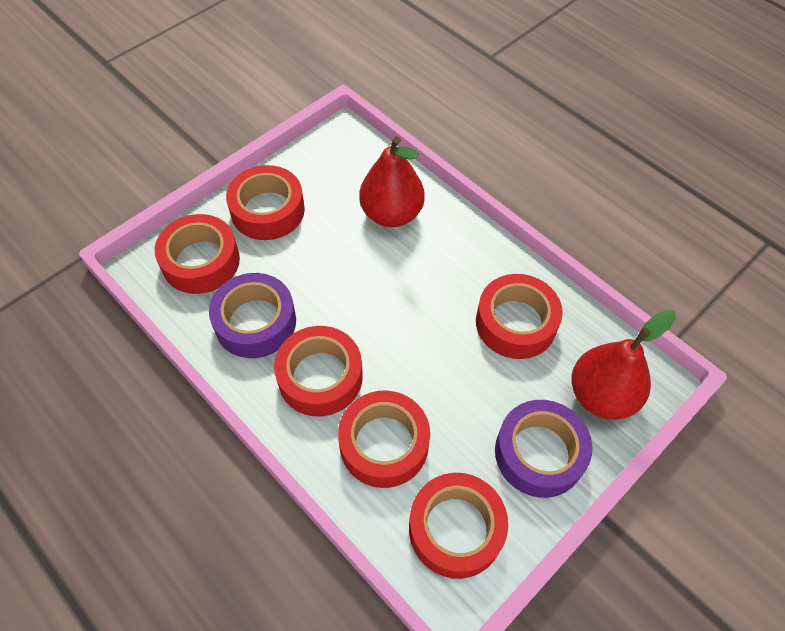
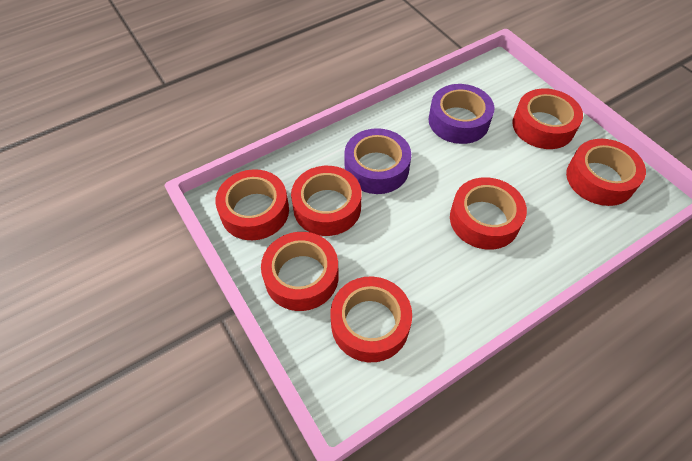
red pear: 2 -> 0
red tape: 6 -> 7

